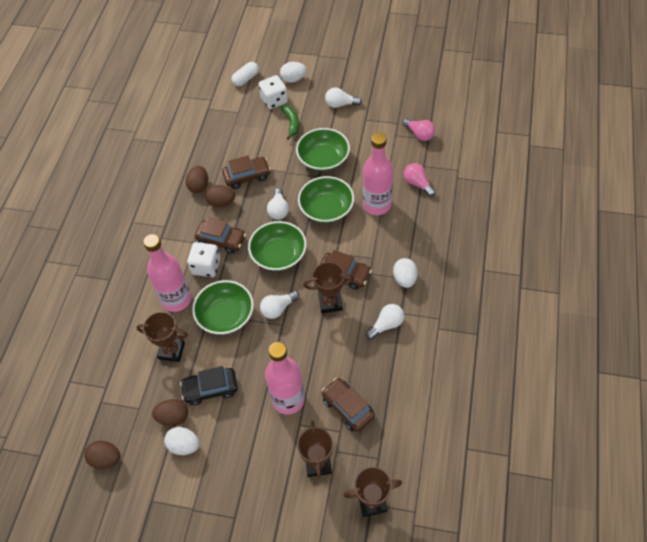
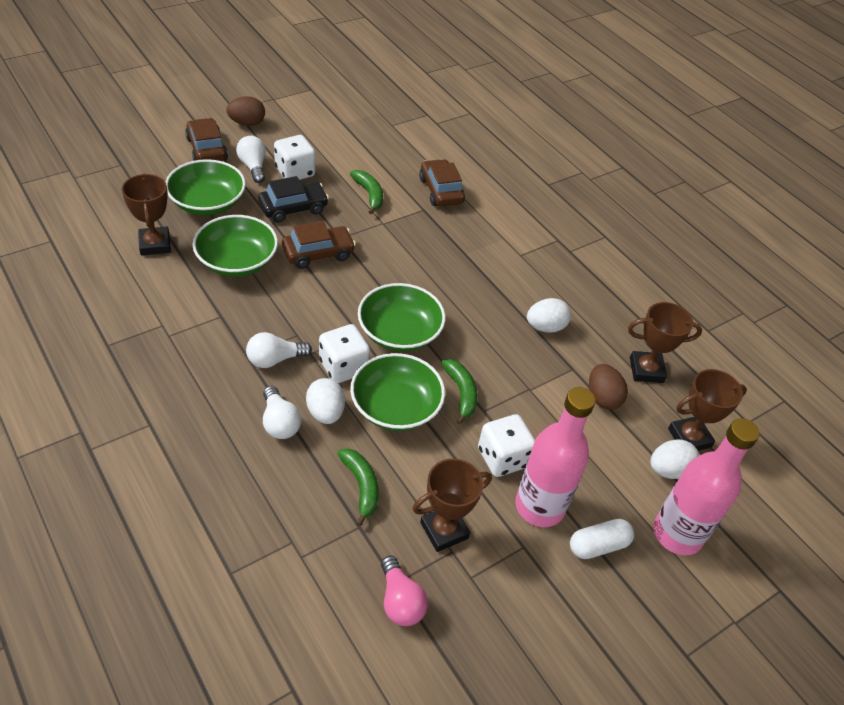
brown car: 4 -> 3
brown egg: 4 -> 2
green banana: 1 -> 3
pink bottle: 3 -> 2
pink light bulb: 2 -> 1
white dice: 2 -> 3
white light bulb: 4 -> 3

